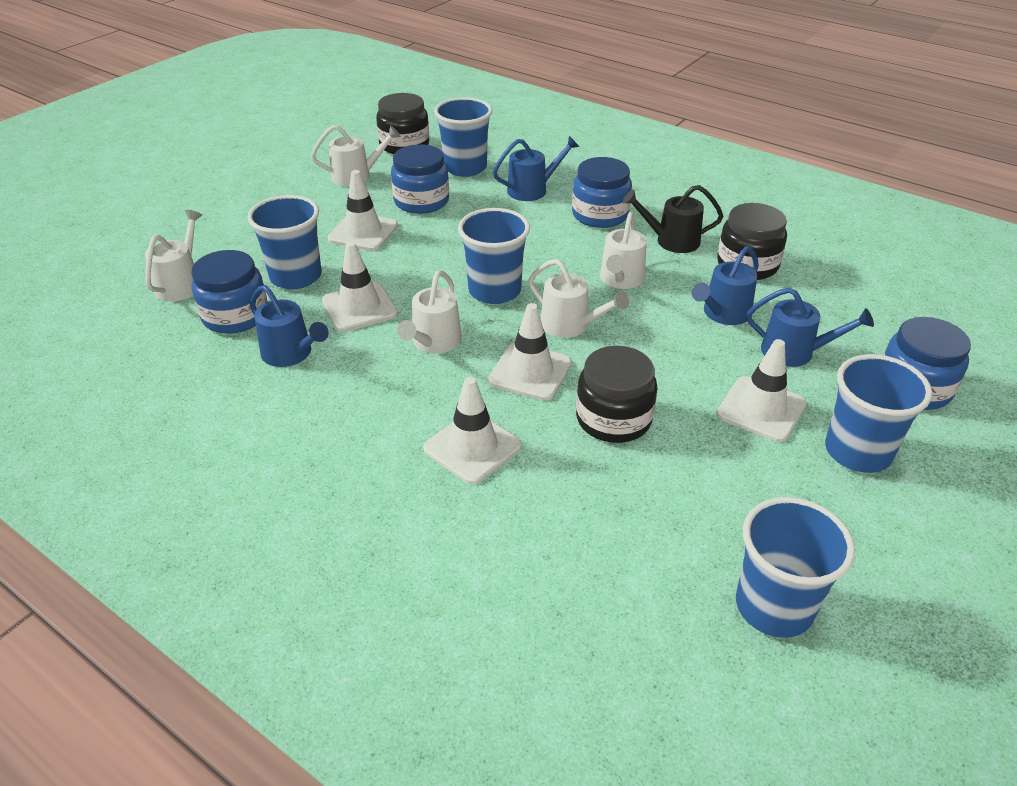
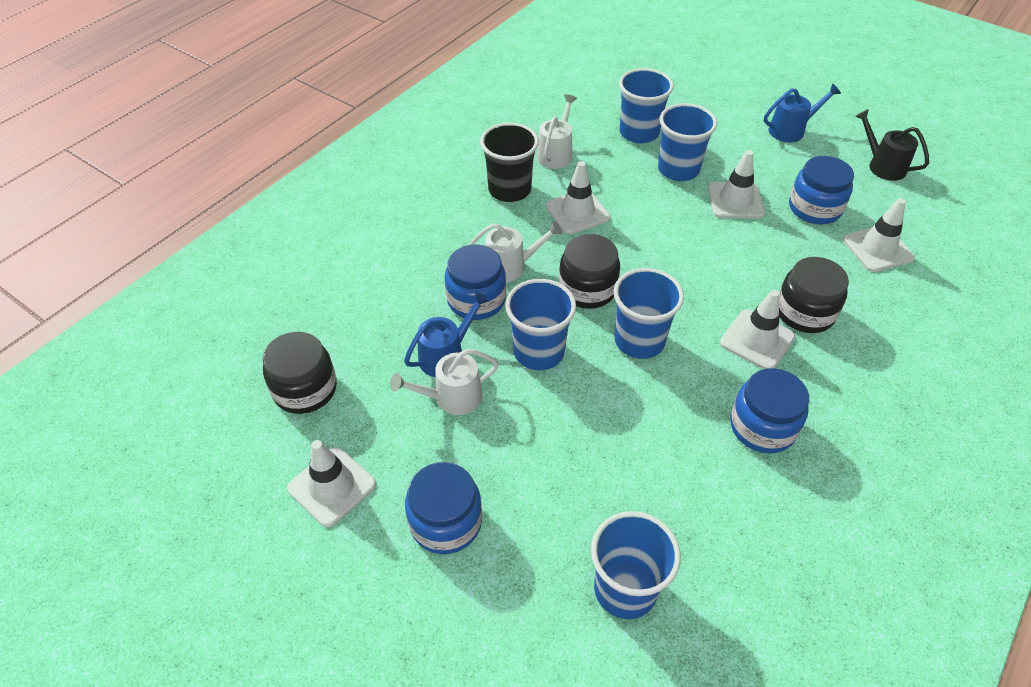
black cup: 0 -> 1
blue watering can: 4 -> 2
white watering can: 5 -> 3

